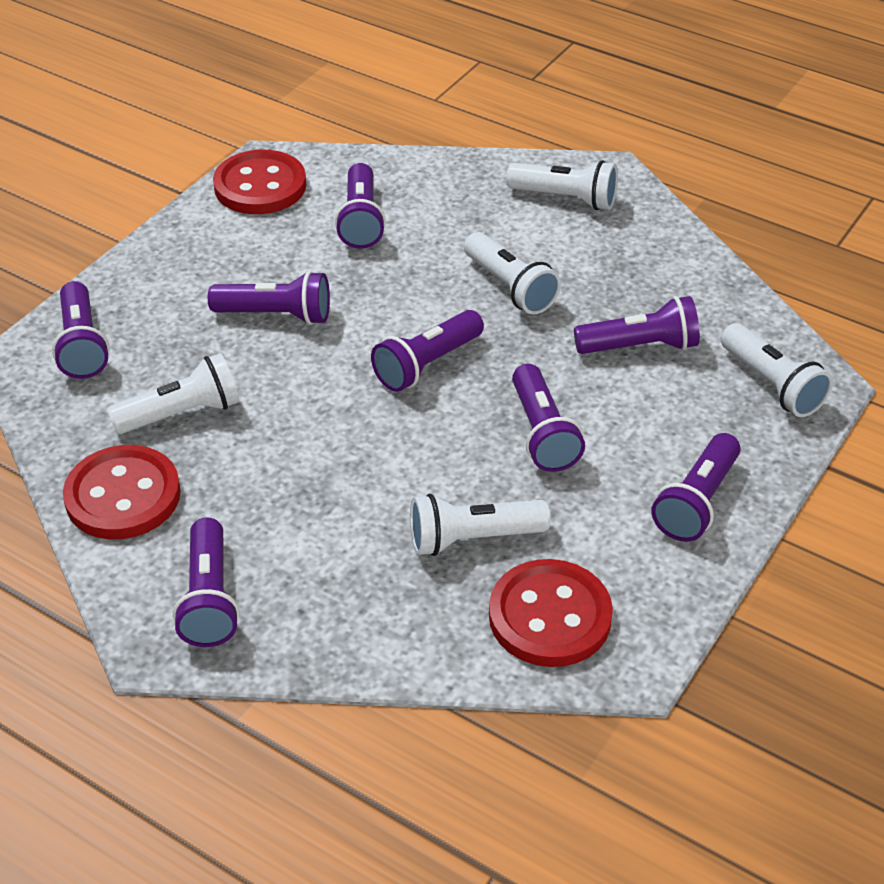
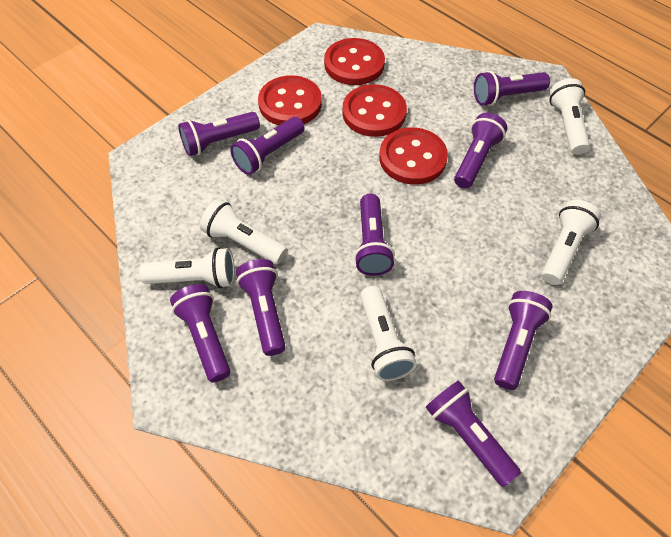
purple flashlight: 8 -> 9
red button: 3 -> 4

